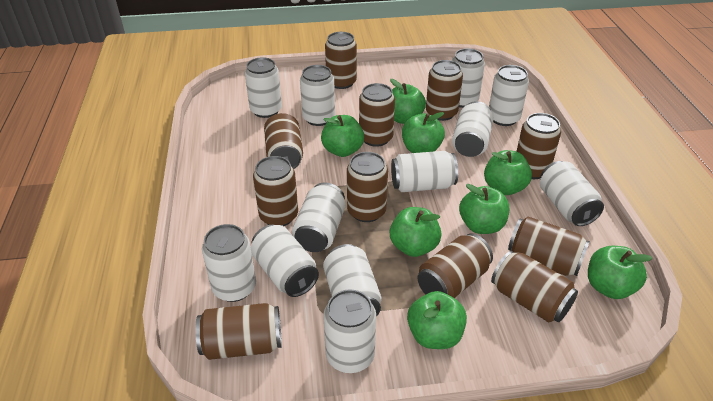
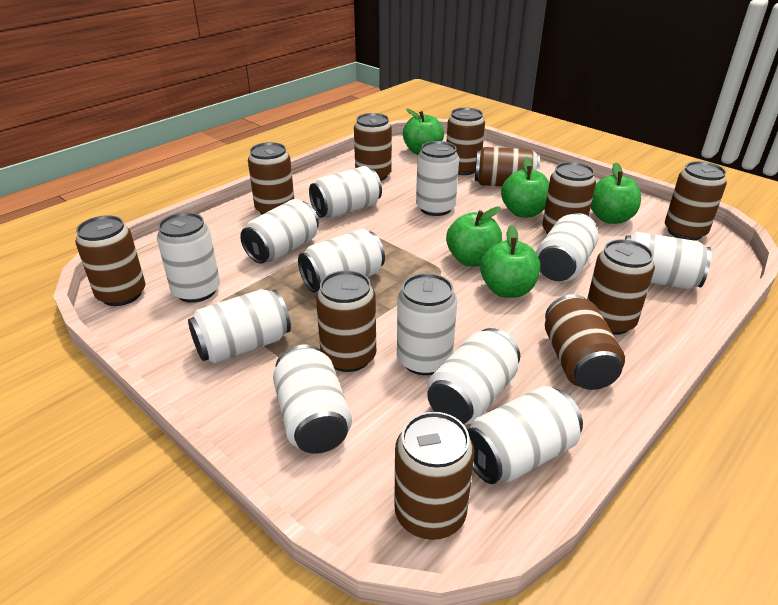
green apple: 8 -> 5

